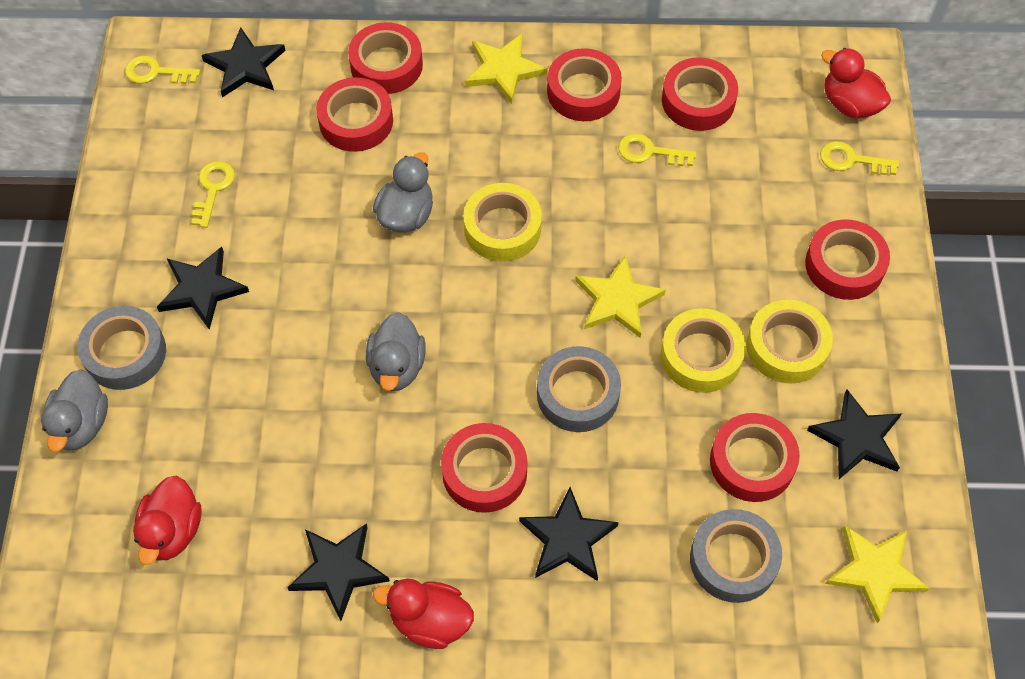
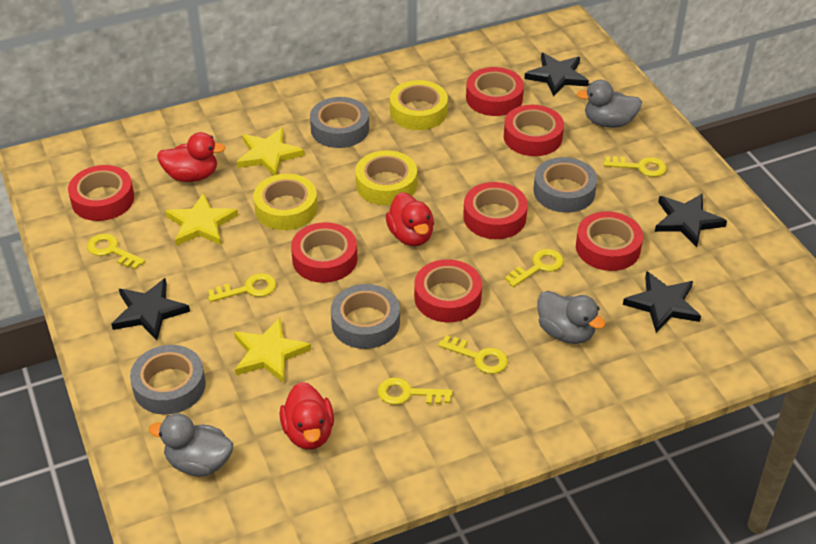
black star: 5 -> 4
grey tape: 3 -> 4
yellow key: 4 -> 6

